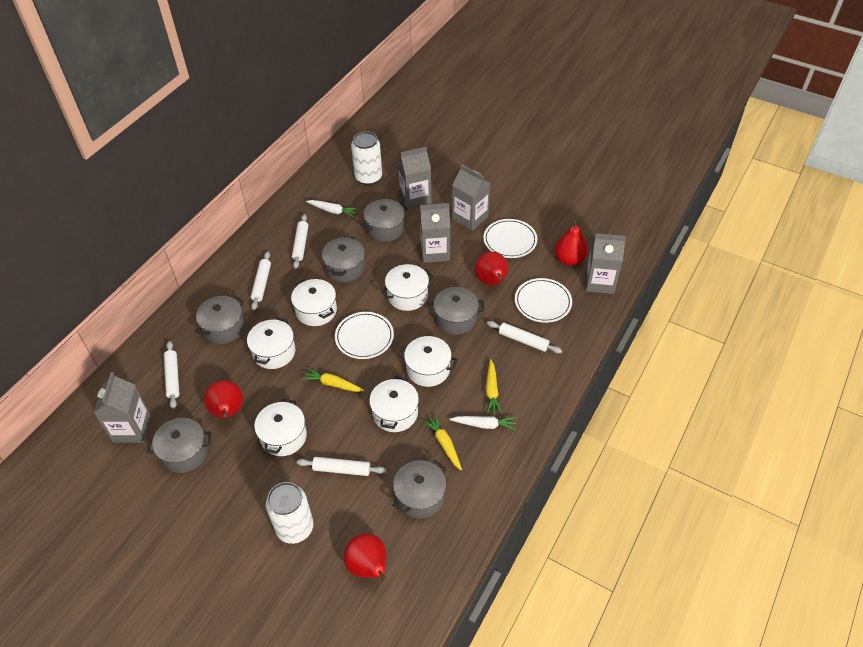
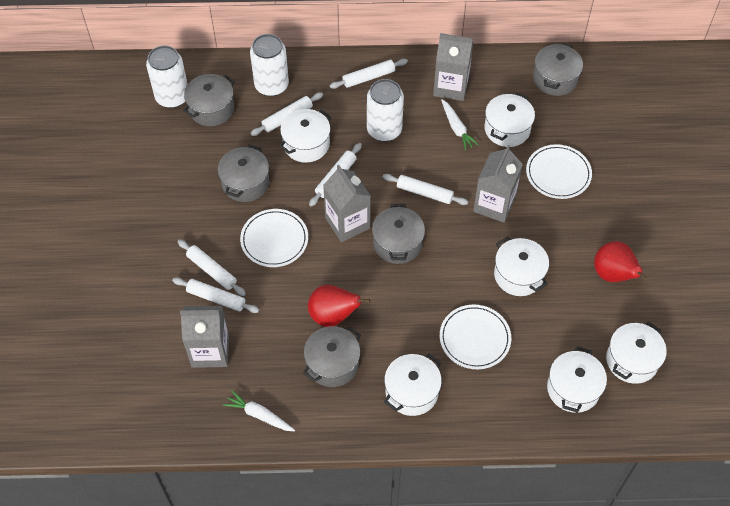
grey carton: 5 -> 4
grey pot: 6 -> 5
red pear: 4 -> 2
white can: 2 -> 3
white rolling pin: 5 -> 6
yellow carrot: 3 -> 0

